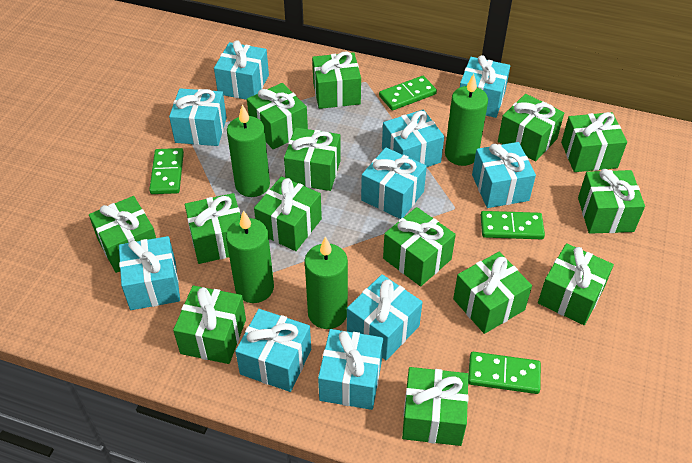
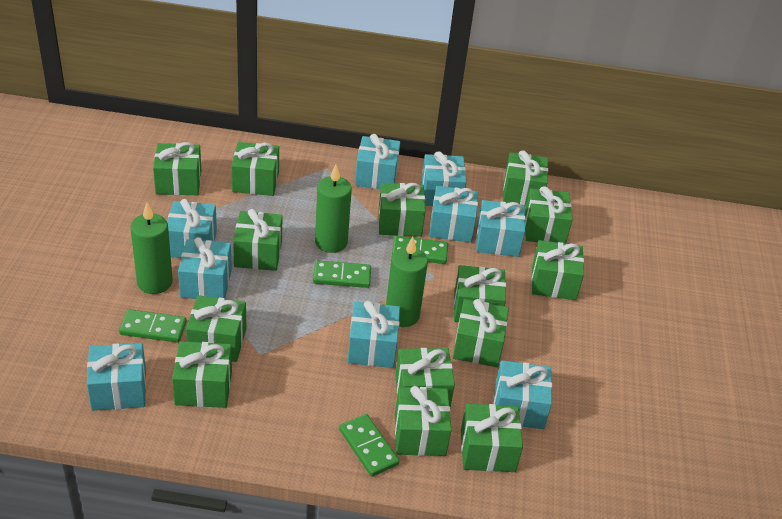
green candle: 4 -> 3
turquoise gift: 10 -> 9

